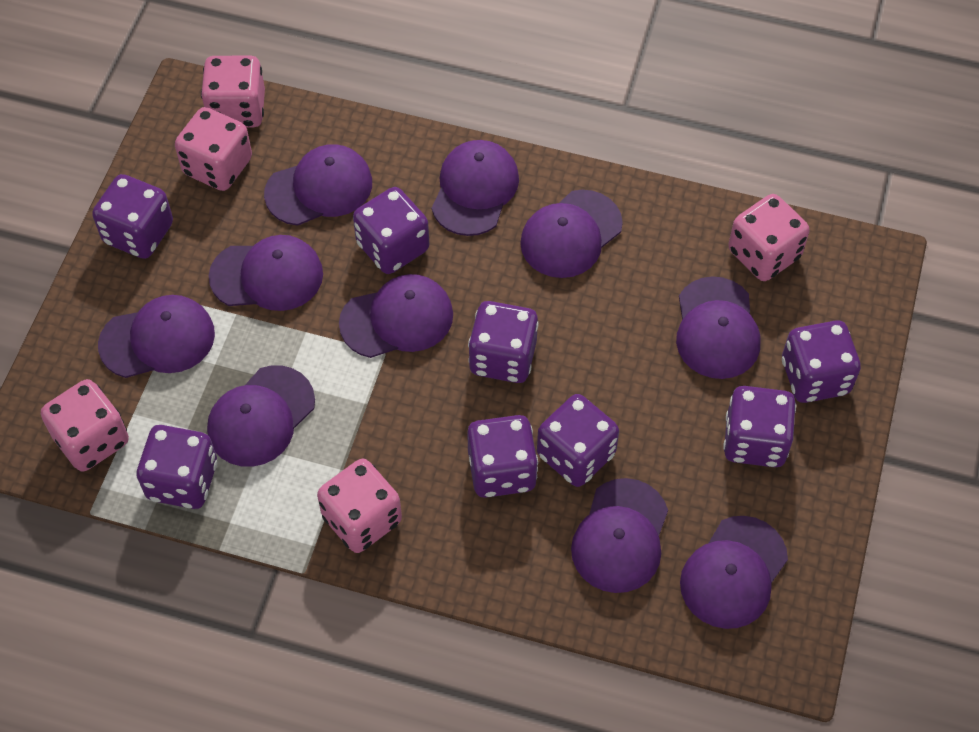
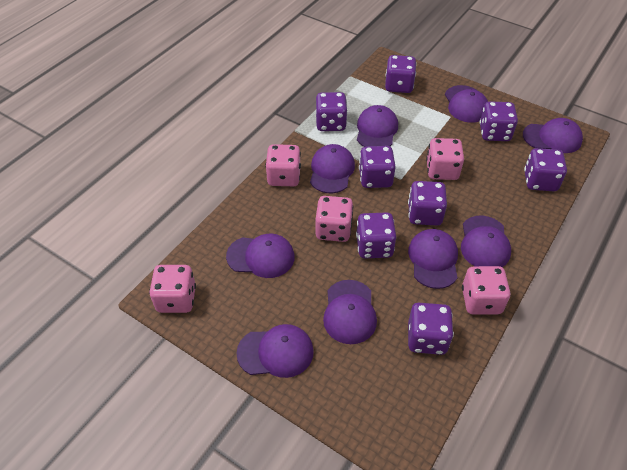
purple cap: 10 -> 9

